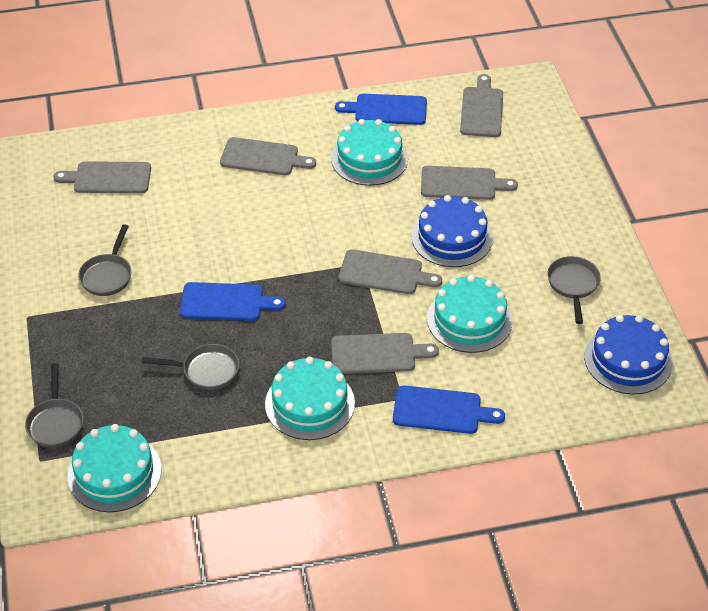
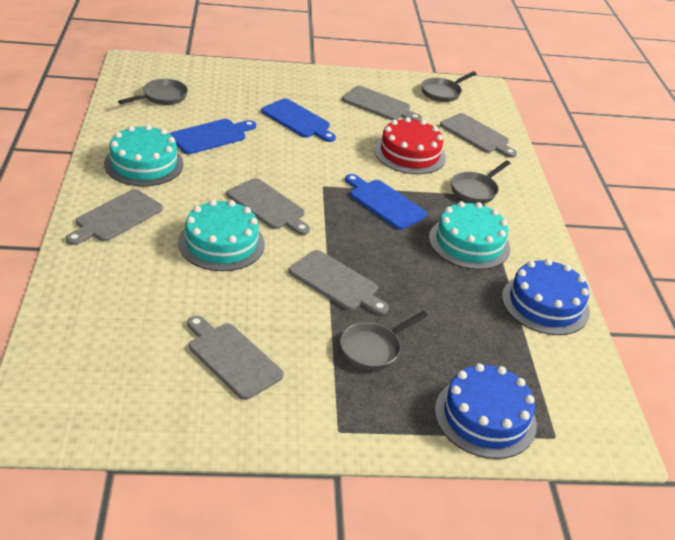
red cake: 0 -> 1
turquoise cake: 4 -> 3

